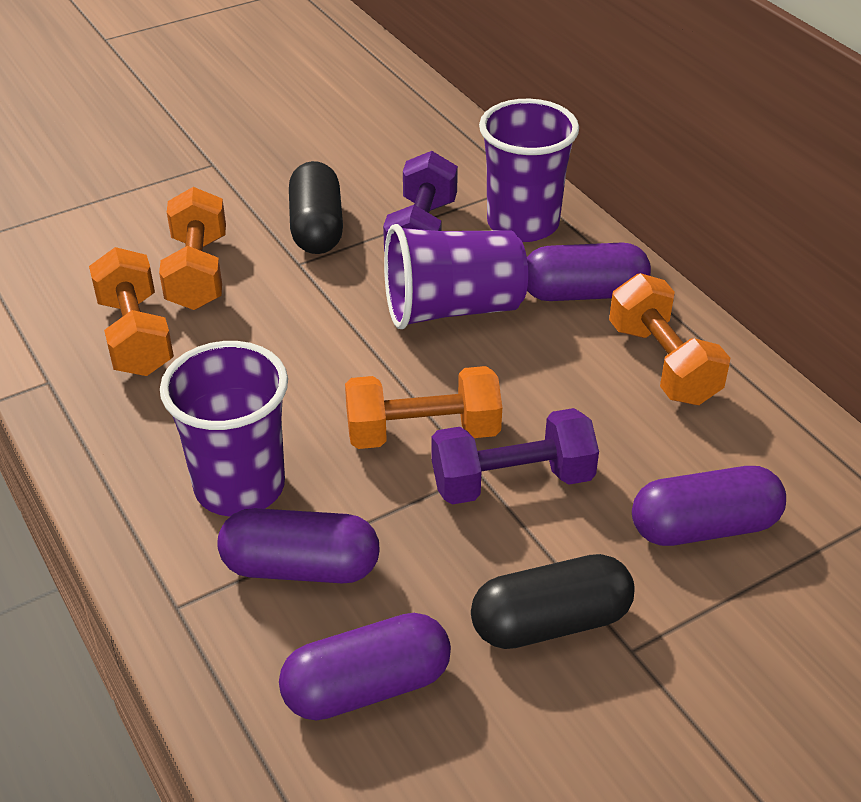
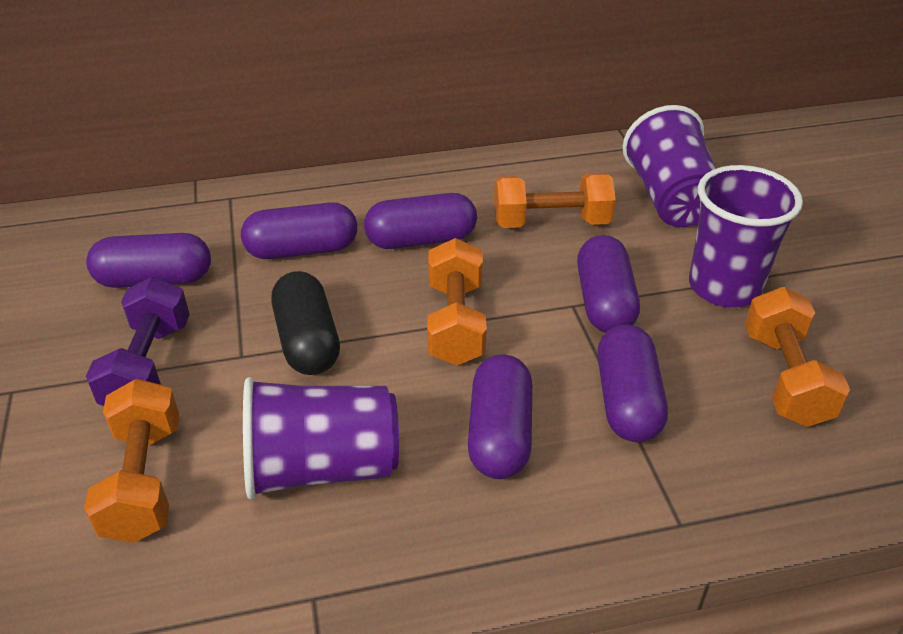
black capsule: 2 -> 1
purple capsule: 4 -> 6
purple dumbbell: 2 -> 1

